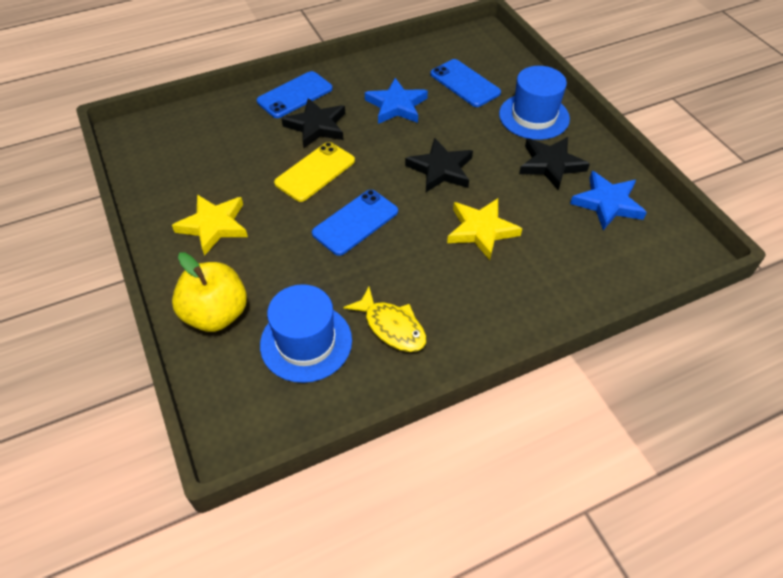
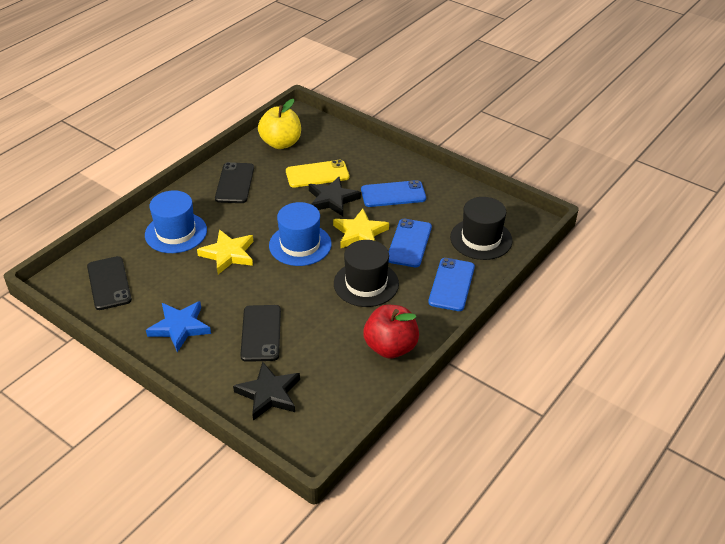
black hat: 0 -> 2
black phone: 0 -> 3
black star: 3 -> 2
blue star: 2 -> 1
red apple: 0 -> 1
yellow fish: 1 -> 0

